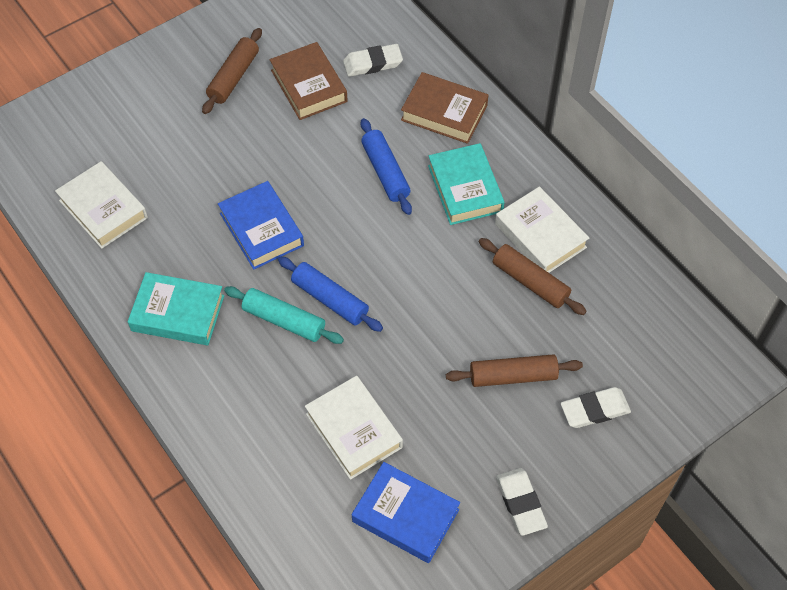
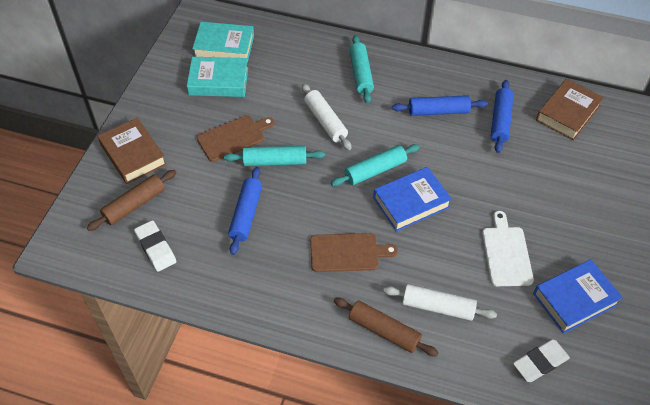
blue rolling pin: 2 -> 3
brown cutting board: 0 -> 2
brown rolling pin: 3 -> 2
turquoise rolling pin: 1 -> 3
white book: 3 -> 0
white cutting board: 0 -> 1
white eraser: 3 -> 2
white rolling pin: 0 -> 2

